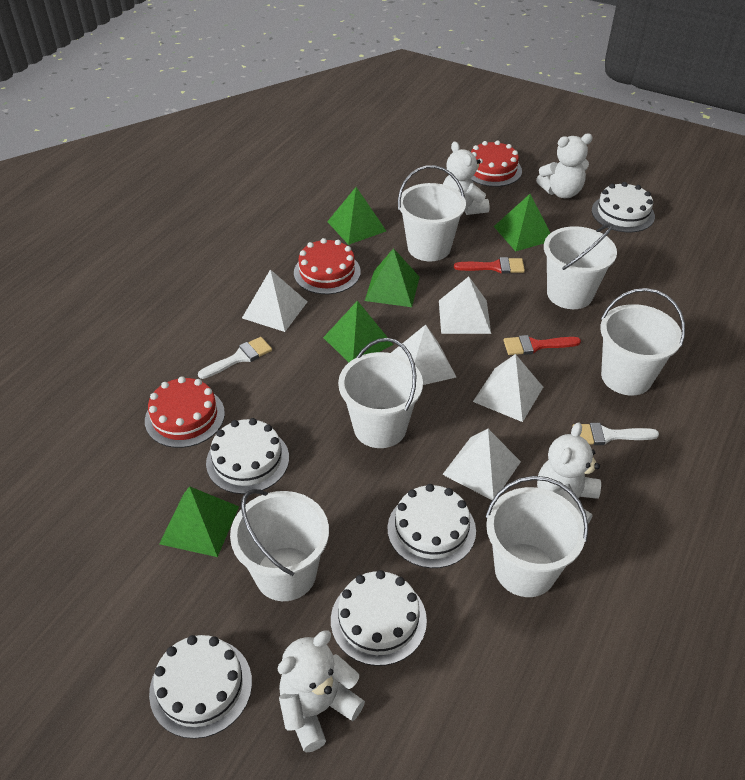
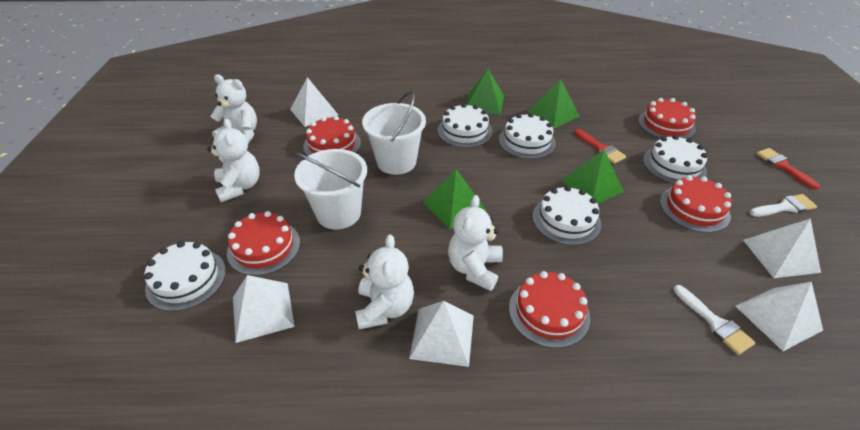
green pyramid: 5 -> 4
red cake: 3 -> 5
white bucket: 6 -> 2

